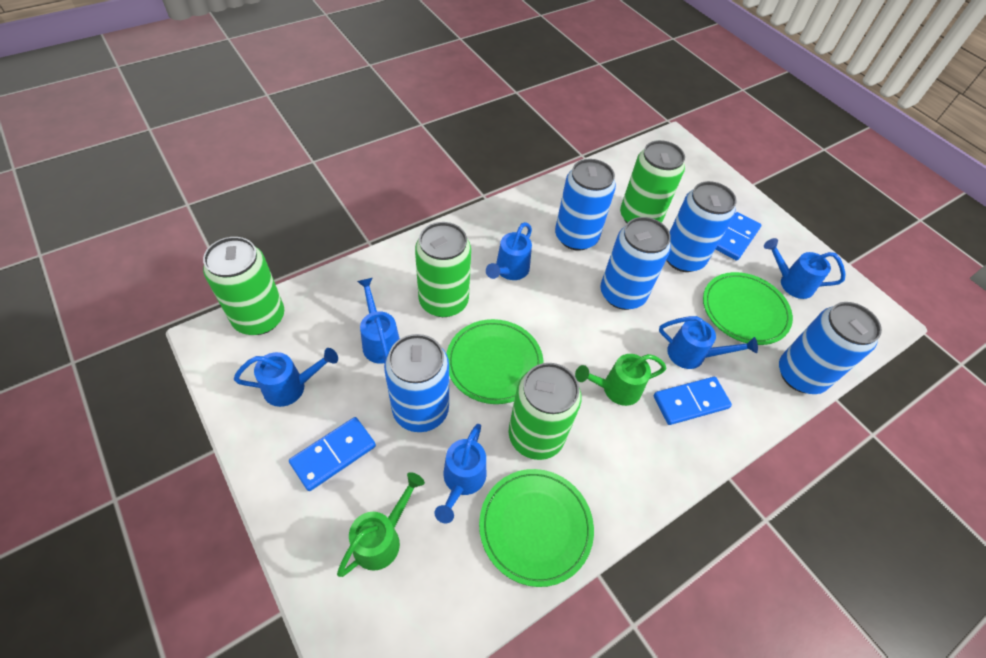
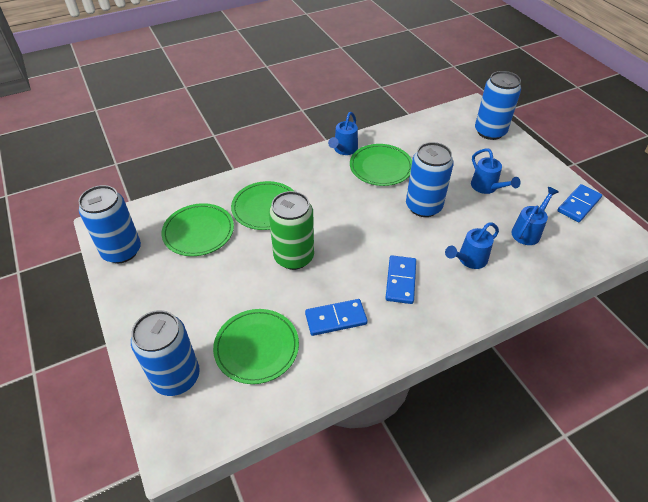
blue can: 5 -> 4
blue watering can: 6 -> 4
green can: 4 -> 1
green plate: 3 -> 4
green watering can: 2 -> 0

